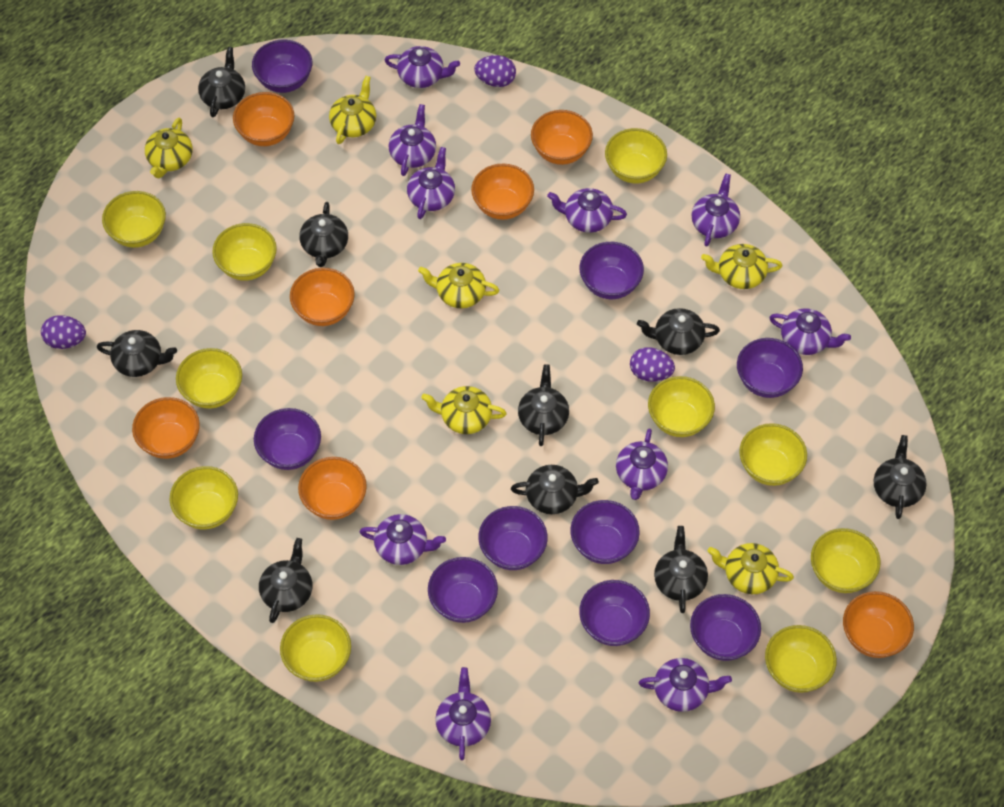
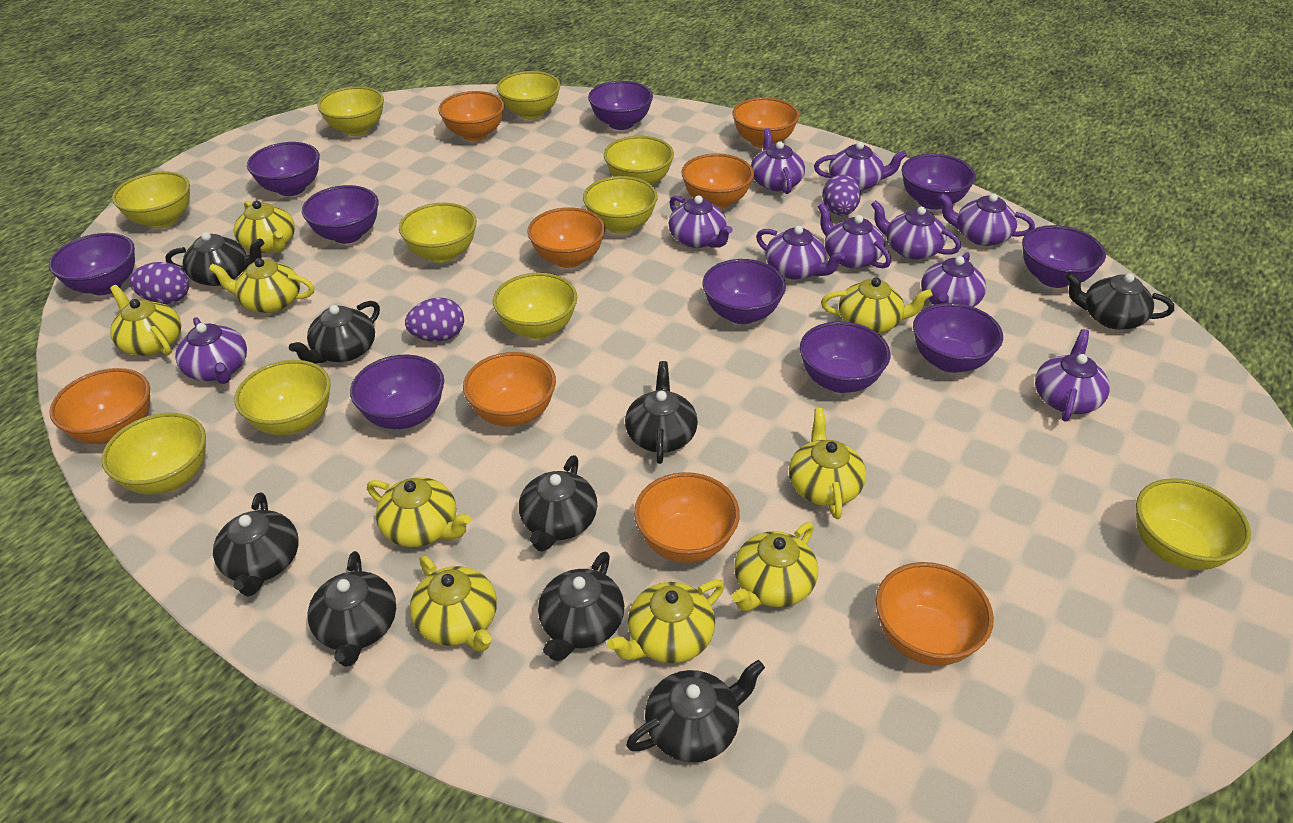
orange bowl: 7 -> 8
purple bowl: 9 -> 10
yellow teapot: 6 -> 9

